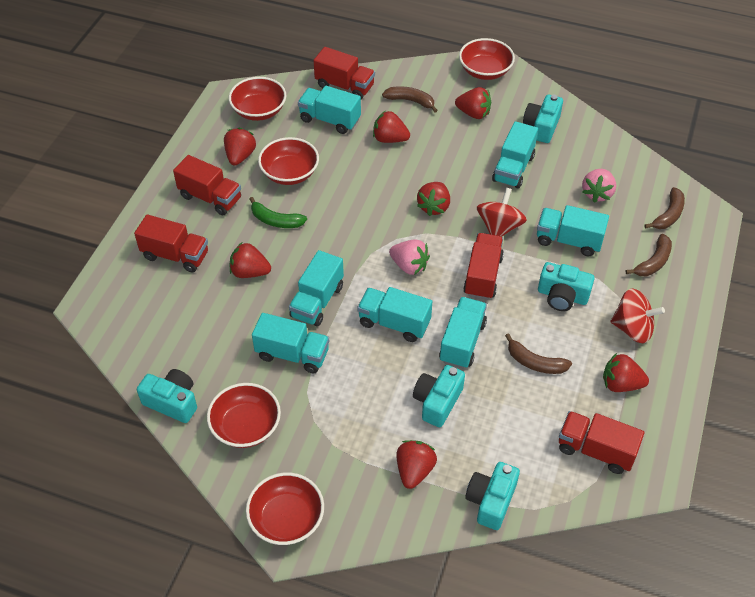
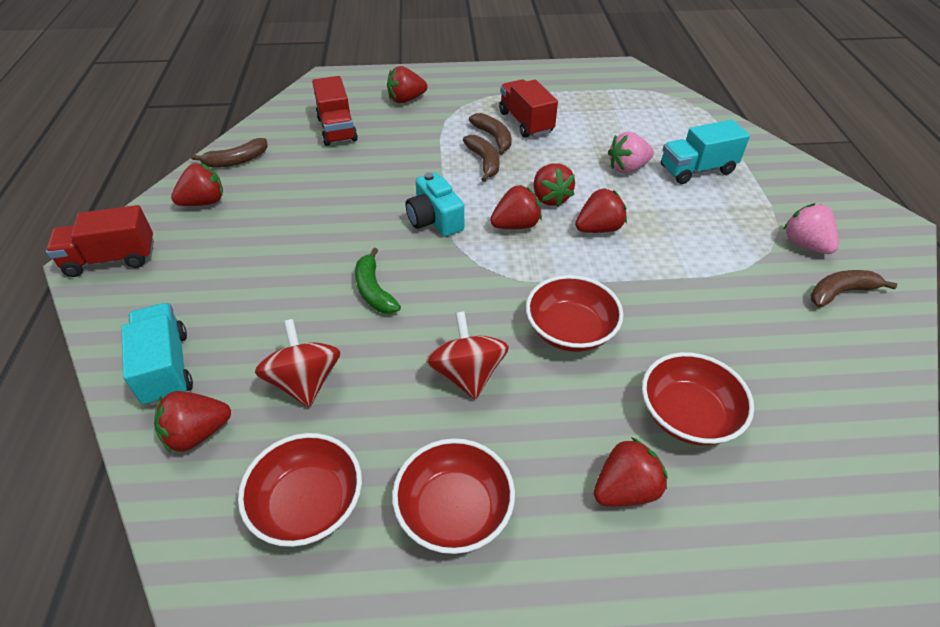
red bowl: 5 -> 4
red truck: 5 -> 3
turquoise camera: 5 -> 1
turquoise truck: 7 -> 2

